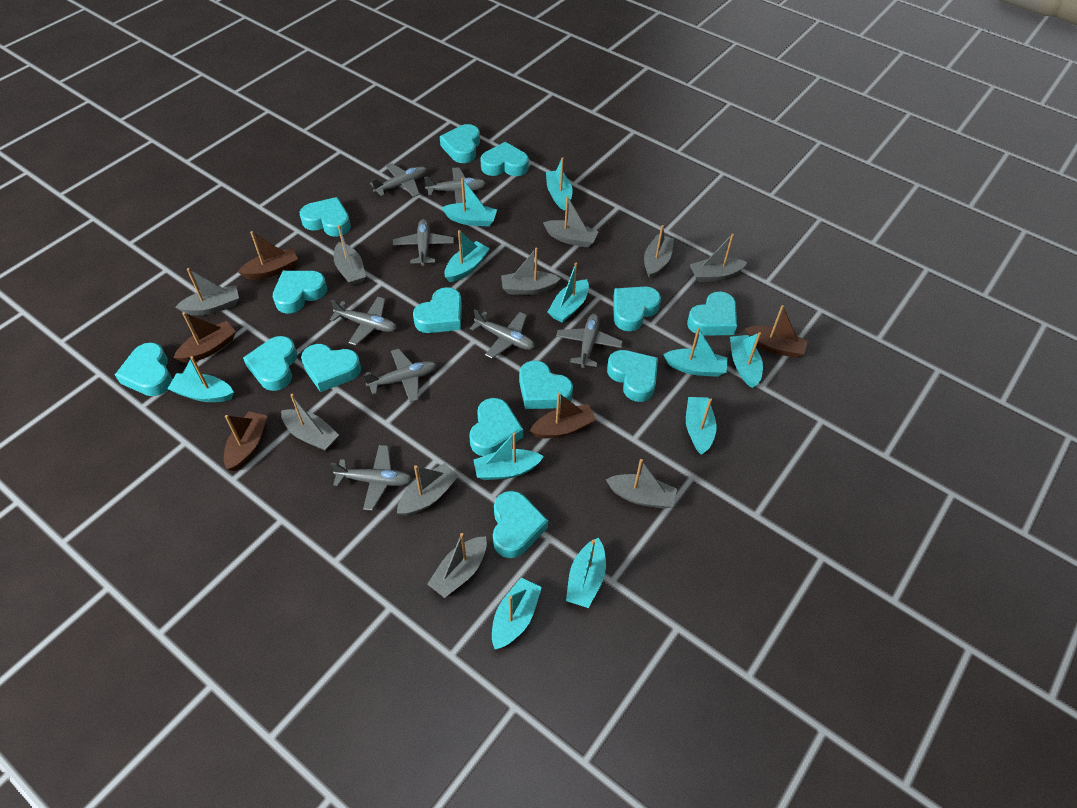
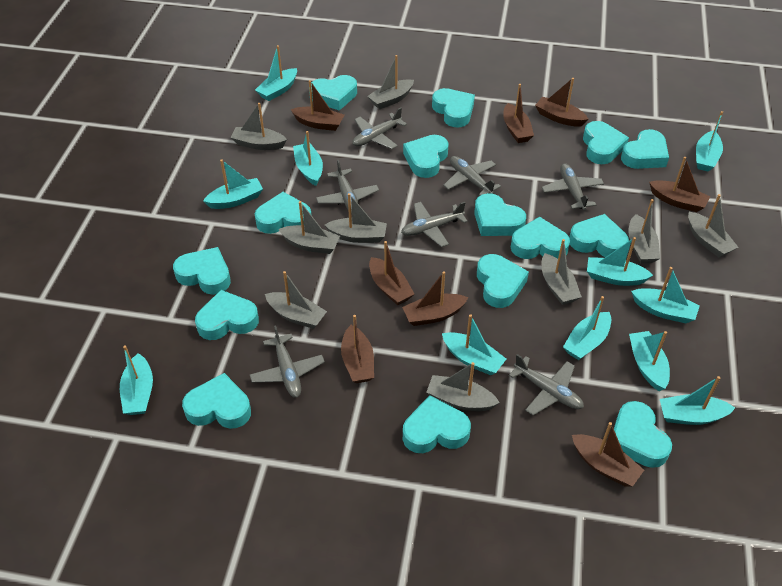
brown boat: 5 -> 8
grey boat: 10 -> 9
grey plane: 8 -> 7
turquoise heart: 14 -> 15

